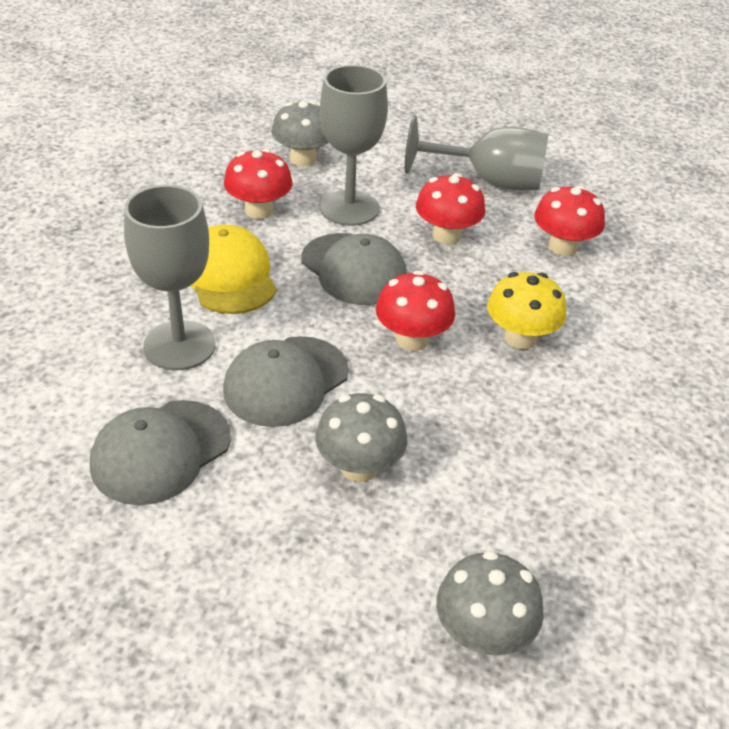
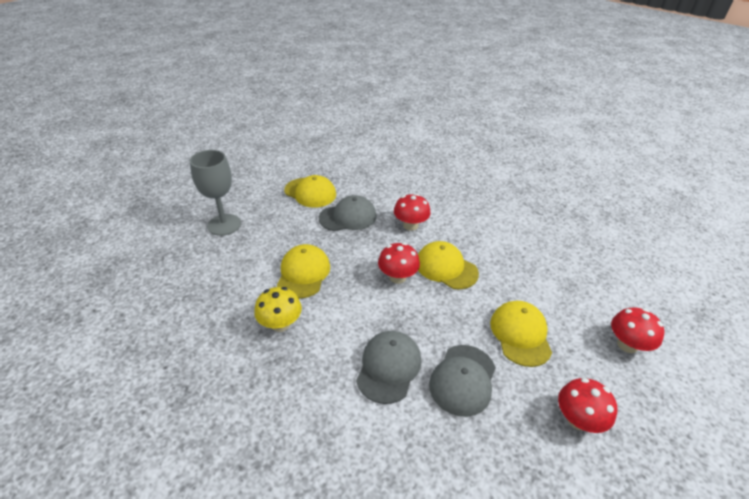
grey goblet: 3 -> 1
grey mushroom: 3 -> 0
yellow cap: 1 -> 4

